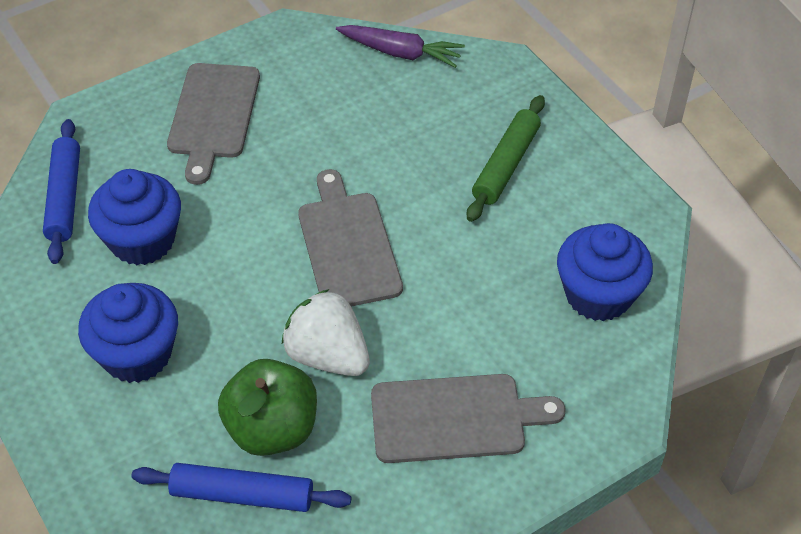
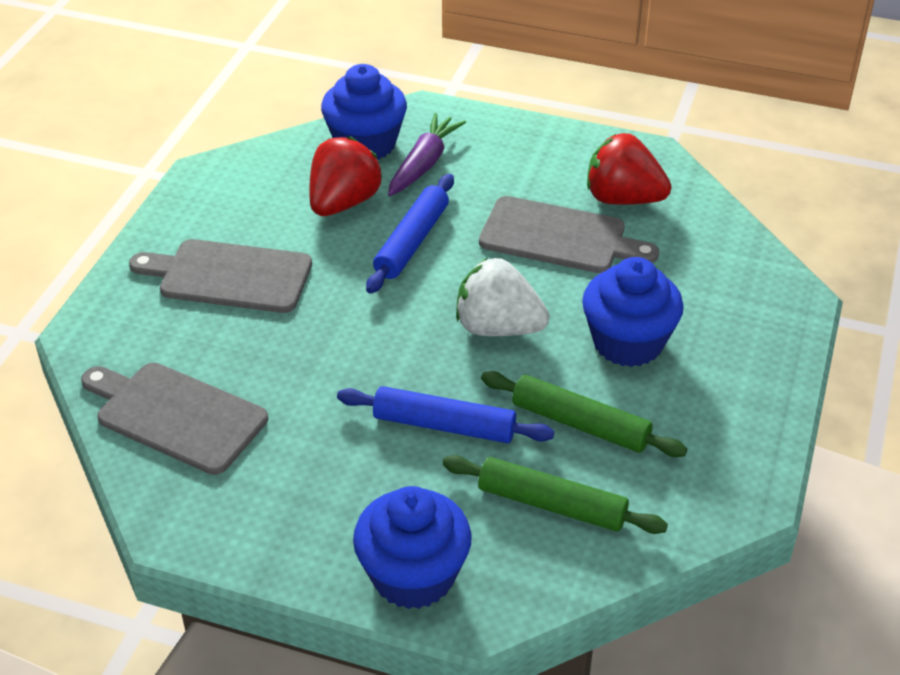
green apple: 1 -> 0
green rolling pin: 1 -> 2
red strawberry: 0 -> 2

